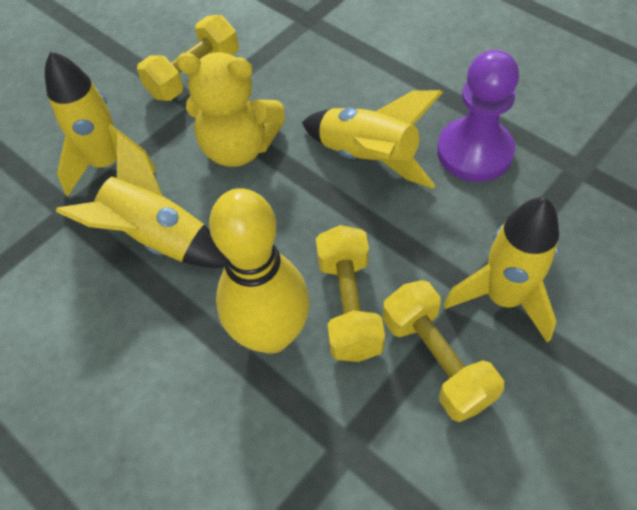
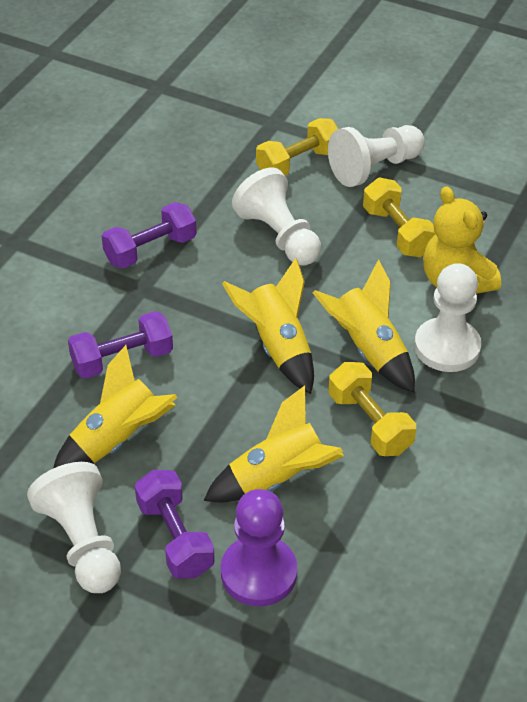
purple dumbbell: 0 -> 3
white pawn: 0 -> 4
yellow bowling pin: 1 -> 0

